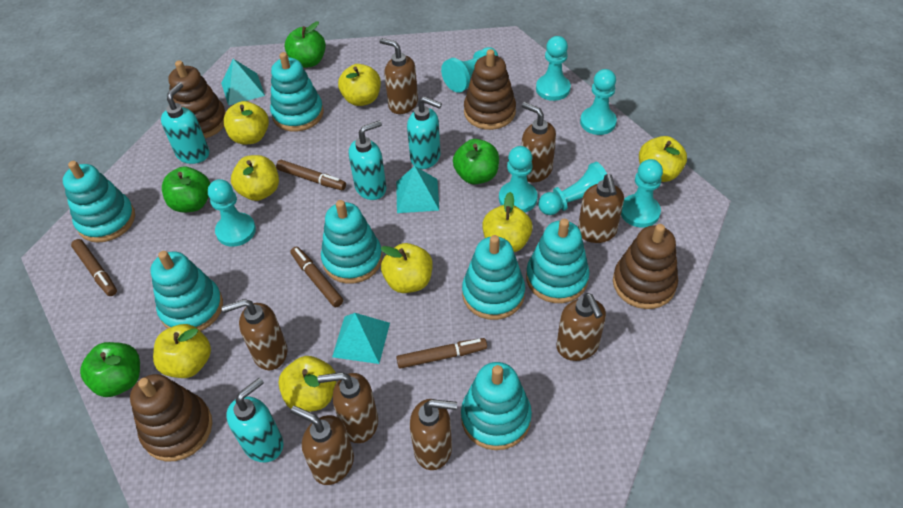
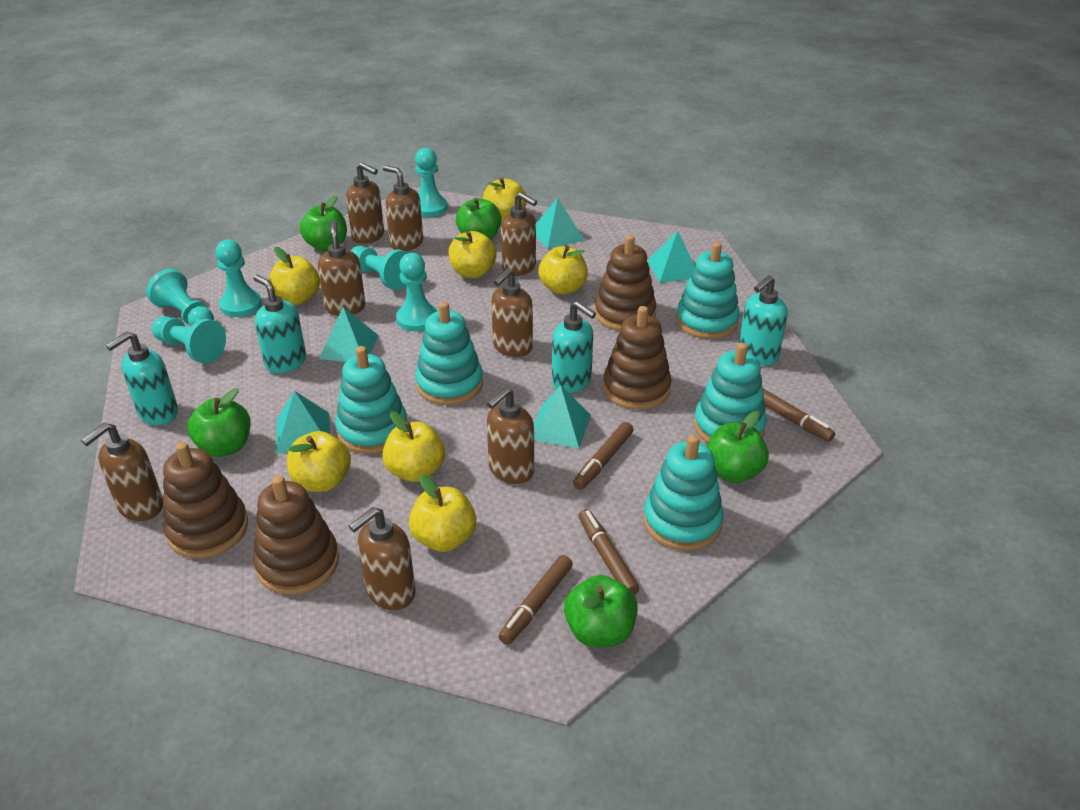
green apple: 4 -> 5
turquoise pawn: 7 -> 6
turquoise pyramid: 3 -> 5
turquoise stacking toy: 7 -> 5
yellow apple: 8 -> 7

